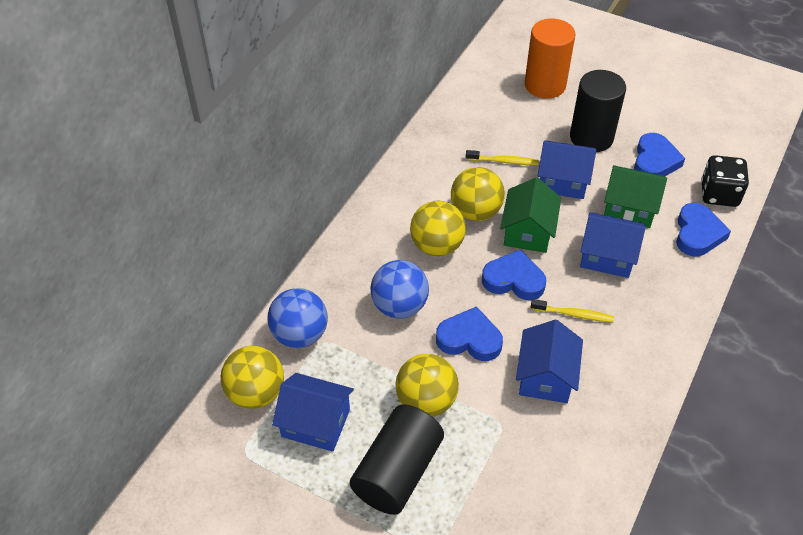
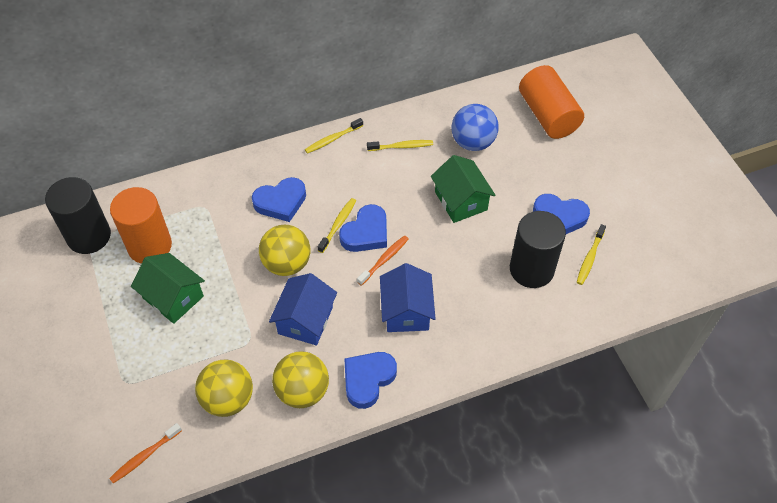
black dice: 1 -> 0
blue ball: 2 -> 1
blue house: 4 -> 2
orange cylinder: 1 -> 2
orange toothbrush: 0 -> 2
yellow ball: 4 -> 3
yellow toothbrush: 2 -> 4

